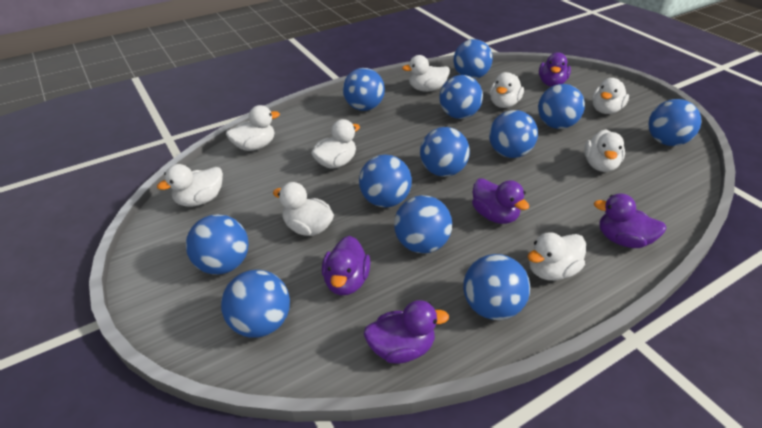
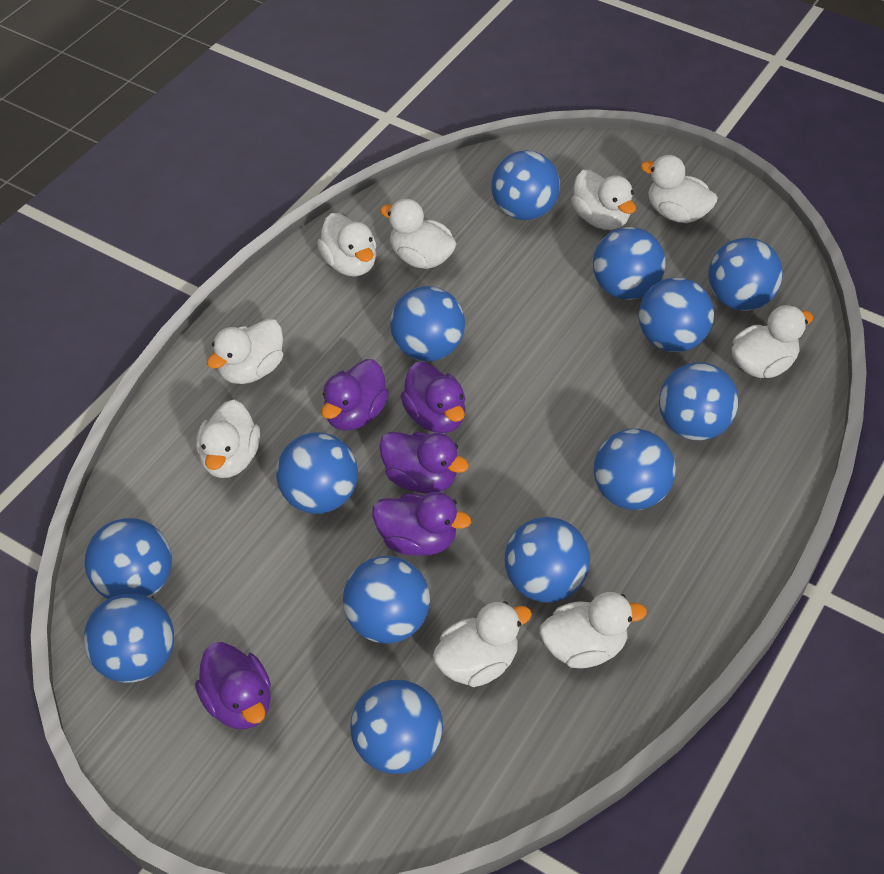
blue ball: 12 -> 13

